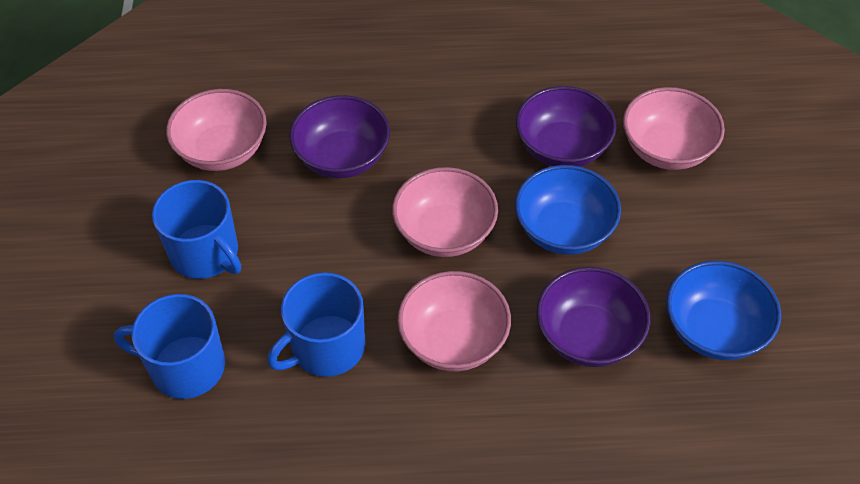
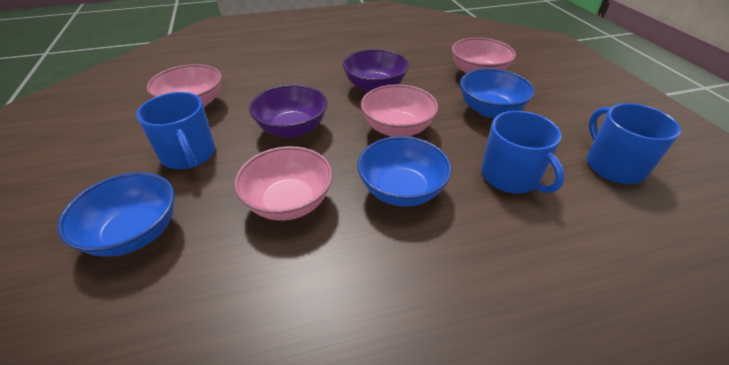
blue bowl: 2 -> 3
purple bowl: 3 -> 2

